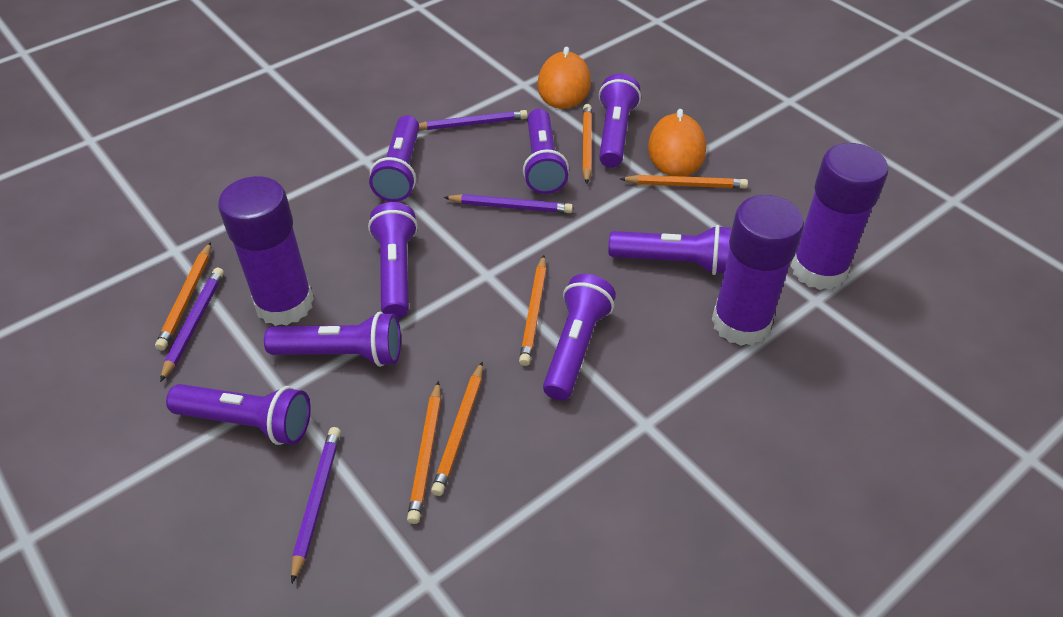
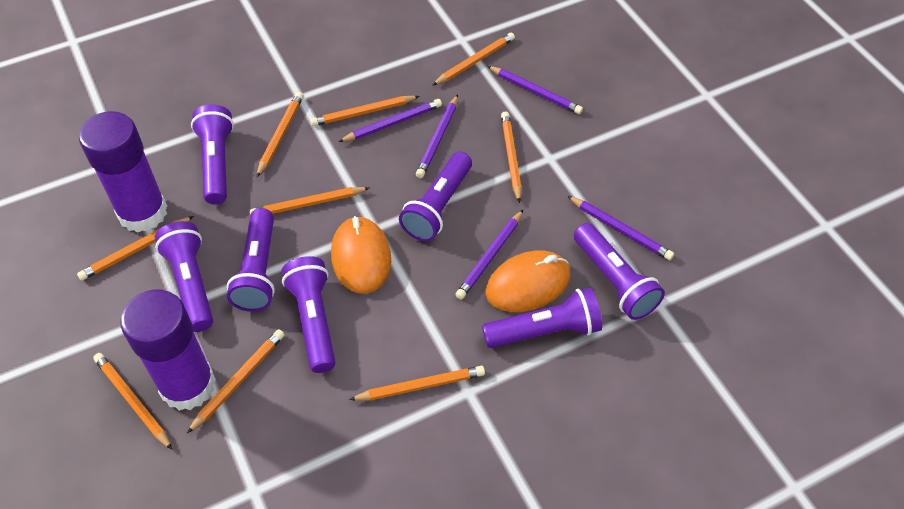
orange pencil: 6 -> 9
purple flashlight: 8 -> 7
purple glue stick: 3 -> 2
purple pencil: 4 -> 5

